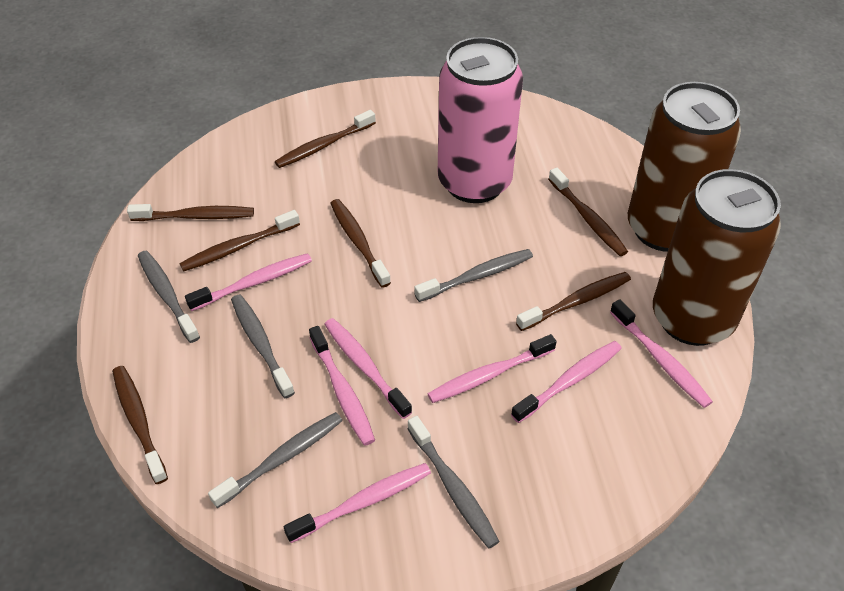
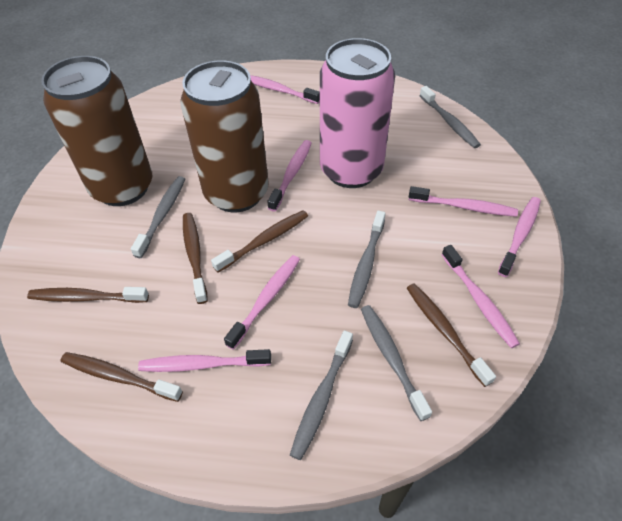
brown toothbrush: 7 -> 5

